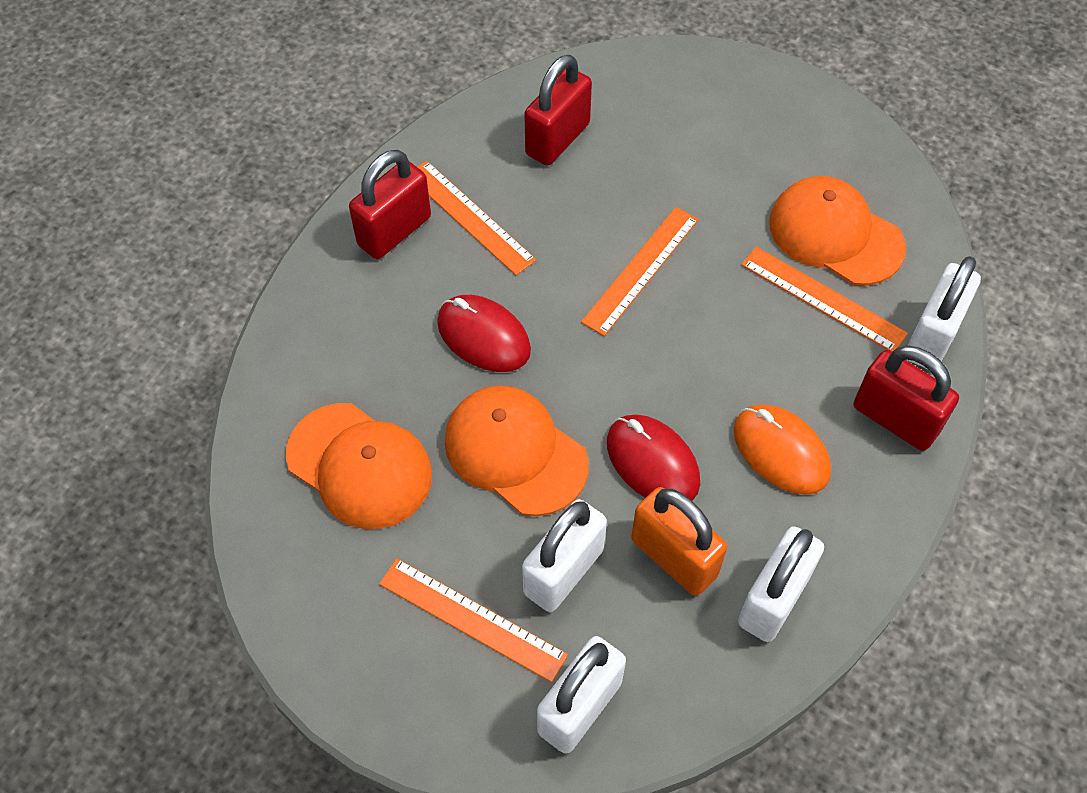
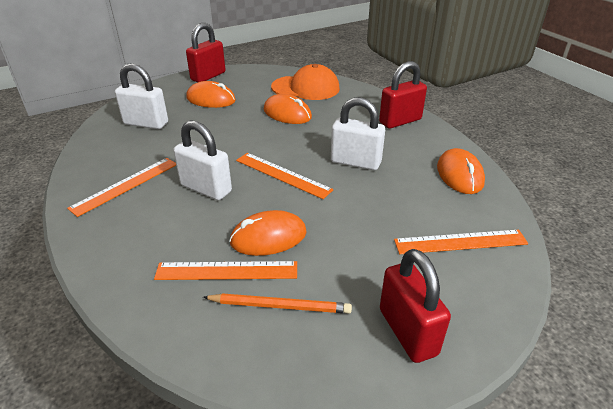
orange cap: 3 -> 1
orange mouse: 1 -> 4
orange padlock: 1 -> 0
orange pencil: 0 -> 1
red mouse: 2 -> 0
white padlock: 4 -> 3

